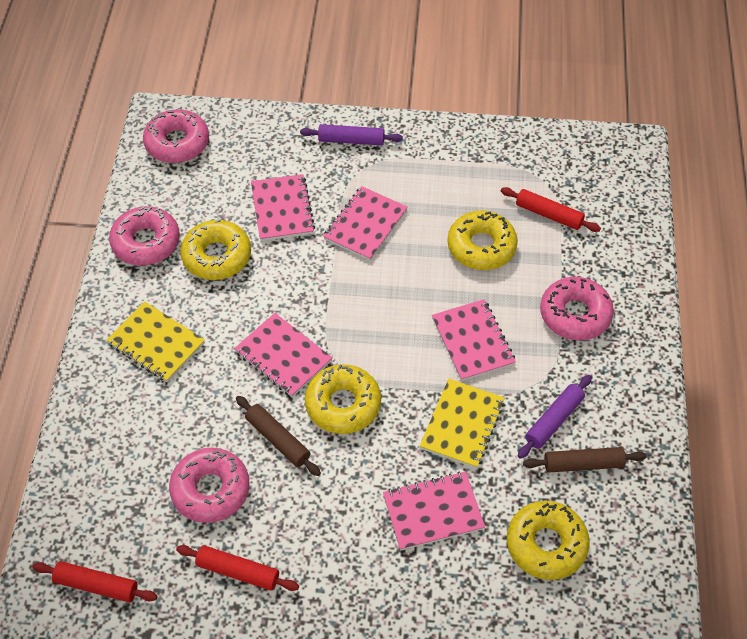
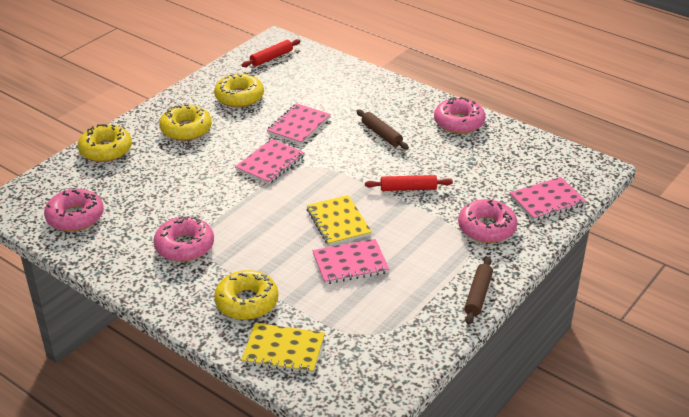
pink notebook: 5 -> 4
purple rolling pin: 2 -> 0
red rolling pin: 3 -> 2

